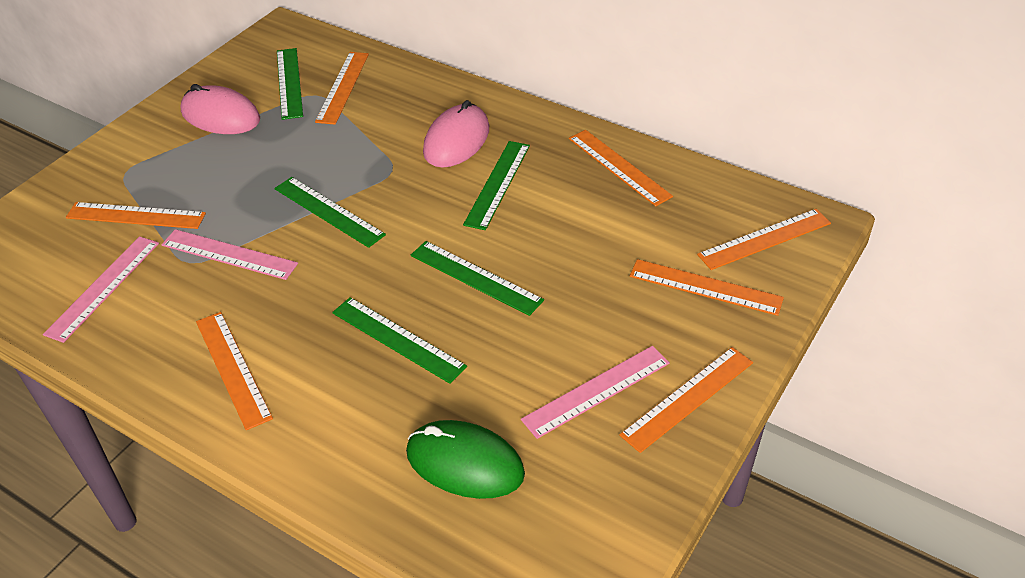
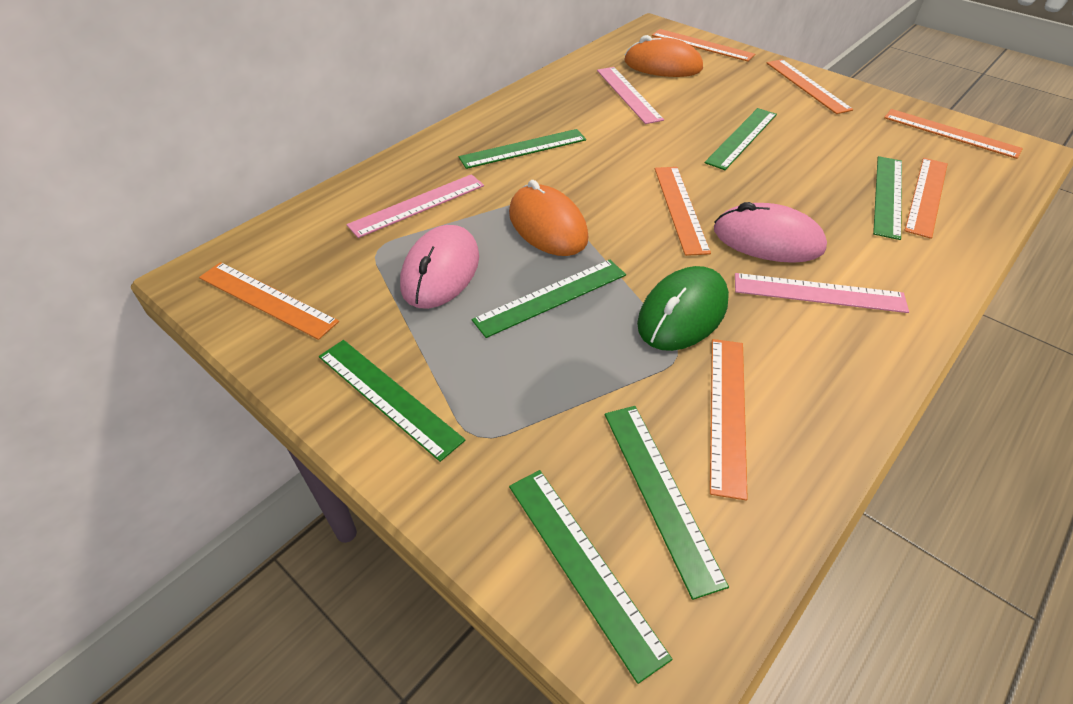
green ruler: 5 -> 7
orange mouse: 0 -> 2

